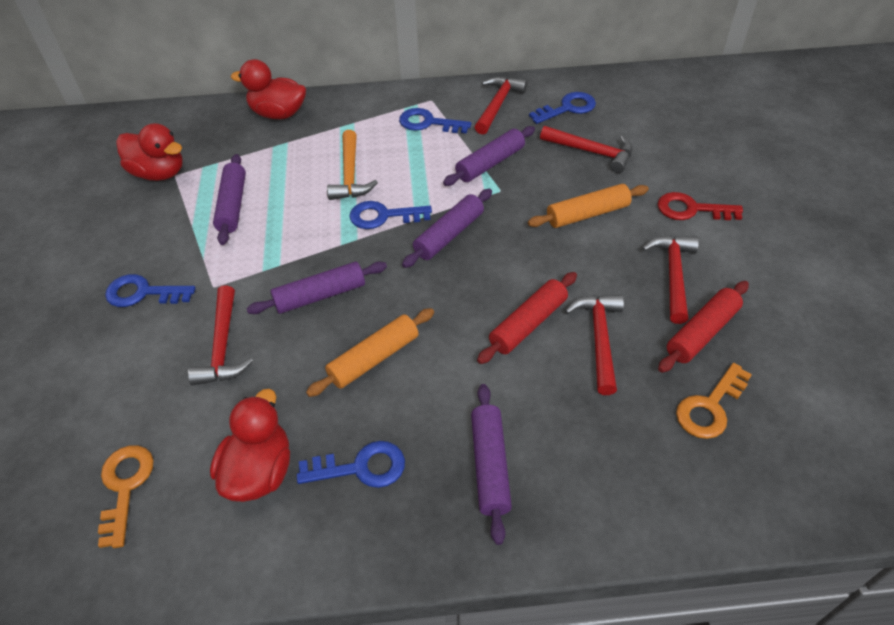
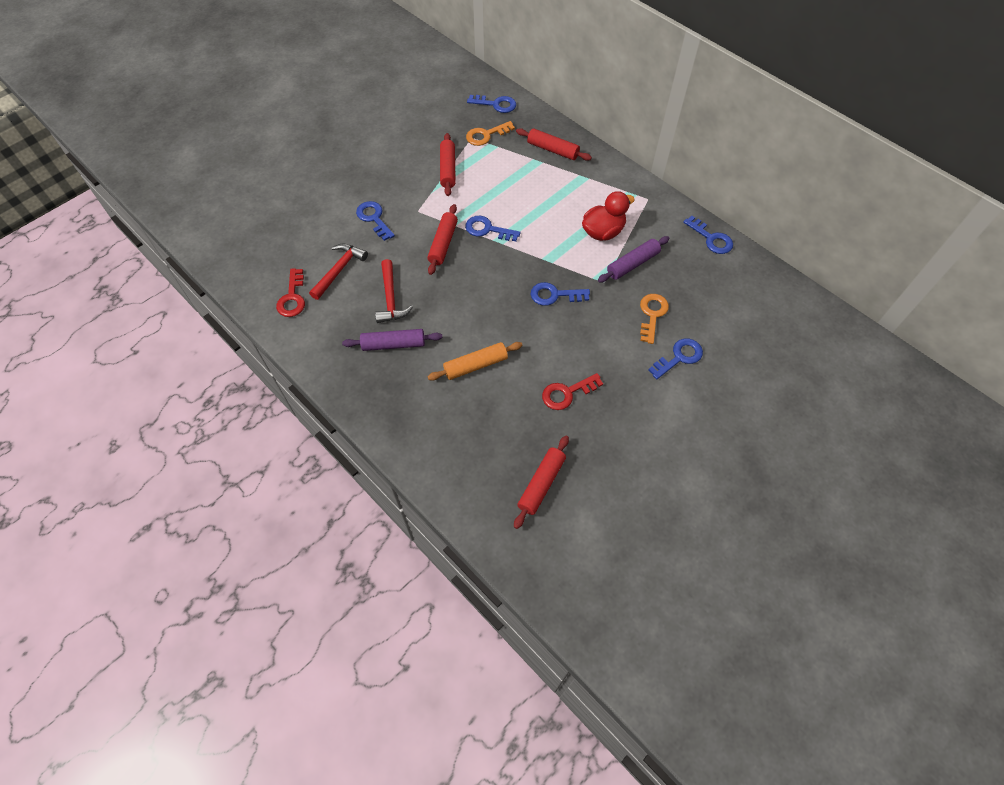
blue key: 5 -> 6
orange hammer: 1 -> 0
orange rolling pin: 2 -> 1
purple rolling pin: 5 -> 2
red duck: 3 -> 1
red hammer: 5 -> 2
red key: 1 -> 2
red rolling pin: 2 -> 4

